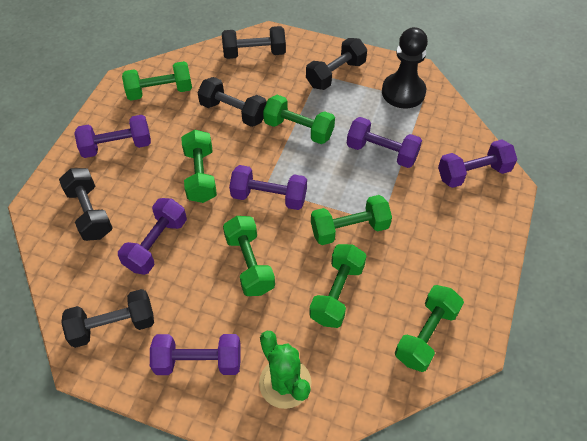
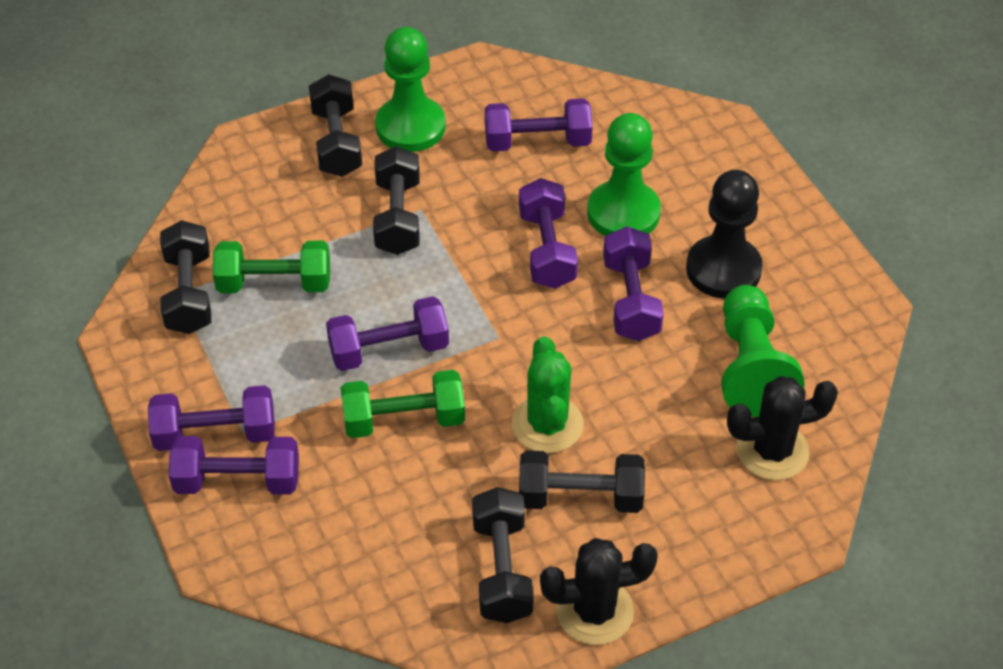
black cactus: 0 -> 2
green dumbbell: 7 -> 2
green pawn: 0 -> 3

